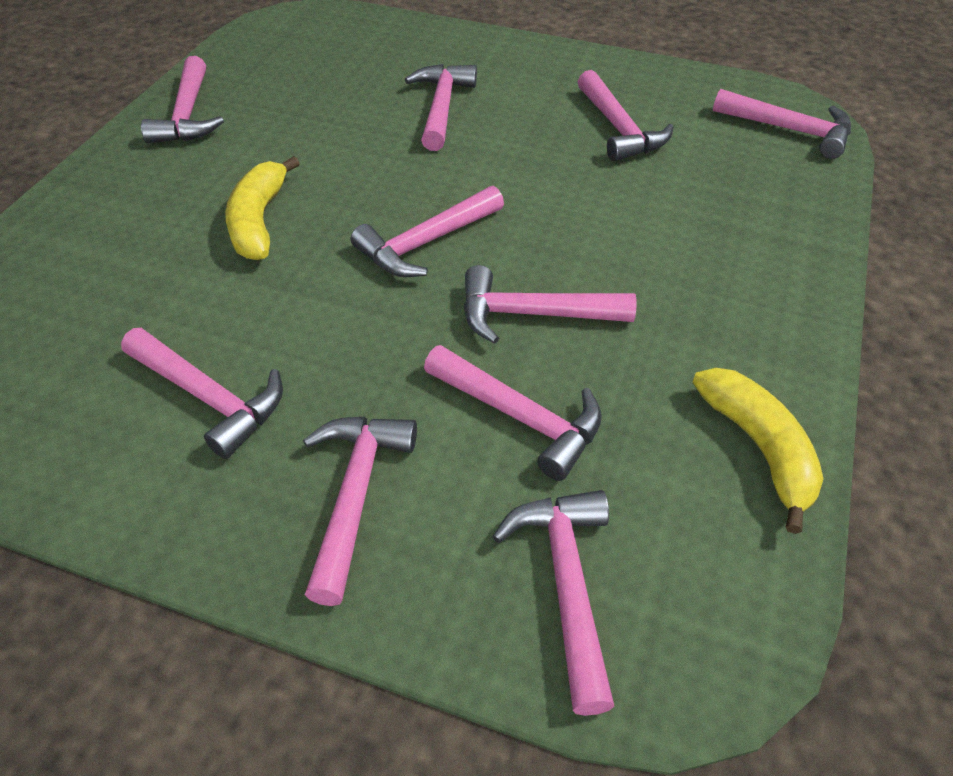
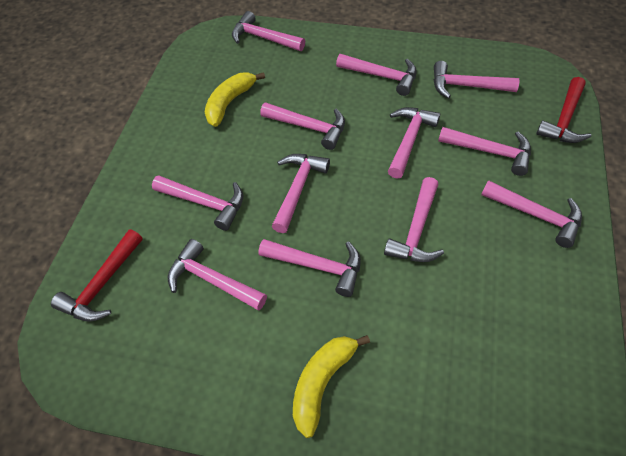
pink hammer: 10 -> 12
red hammer: 0 -> 2

